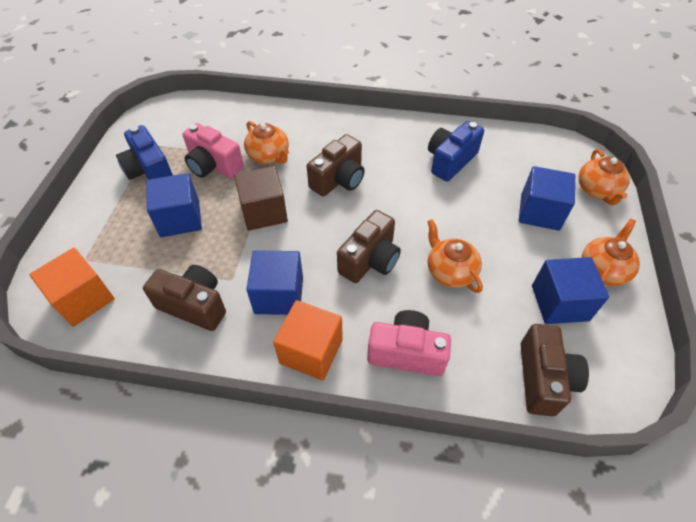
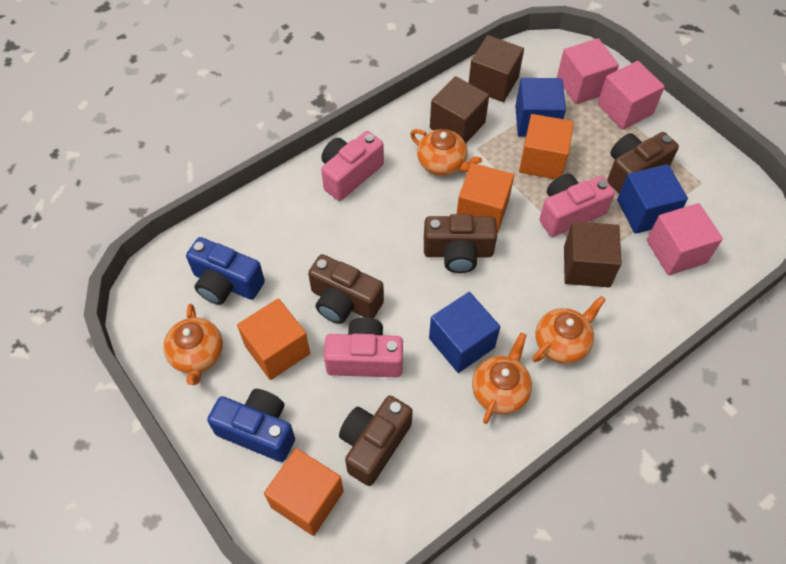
blue cube: 4 -> 3
brown cube: 1 -> 3
orange cube: 2 -> 4
pink camera: 2 -> 3
pink cube: 0 -> 3

